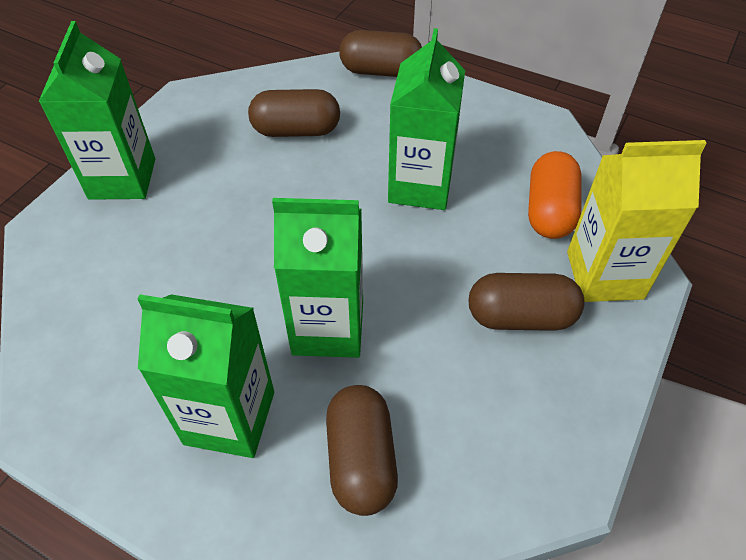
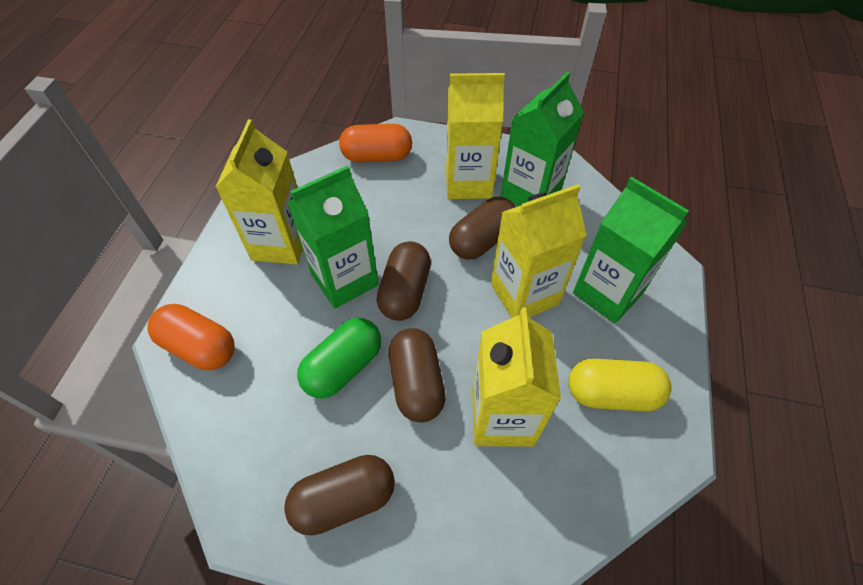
green capsule: 0 -> 1
green carton: 4 -> 3
orange capsule: 1 -> 2
yellow capsule: 0 -> 1
yellow carton: 1 -> 4

